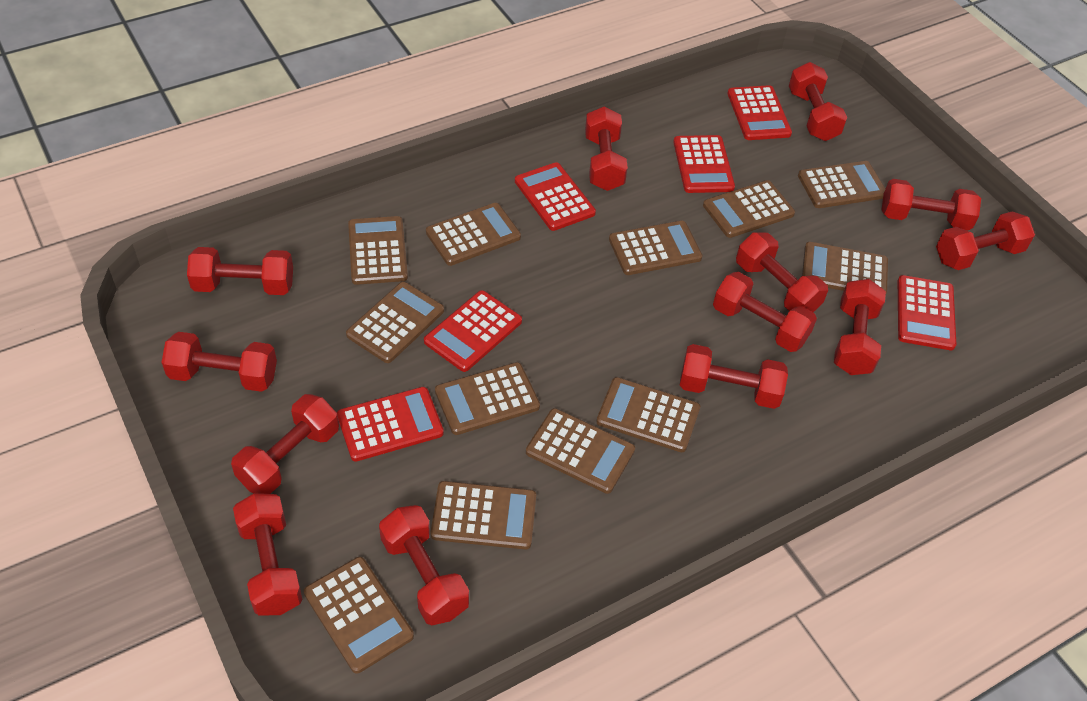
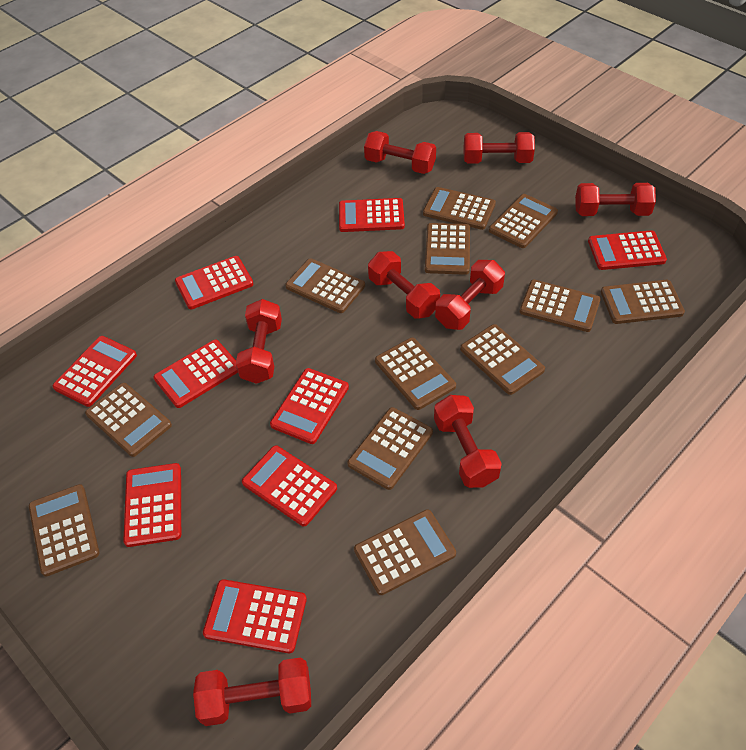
red calculator: 6 -> 9
red dumbbell: 13 -> 8

